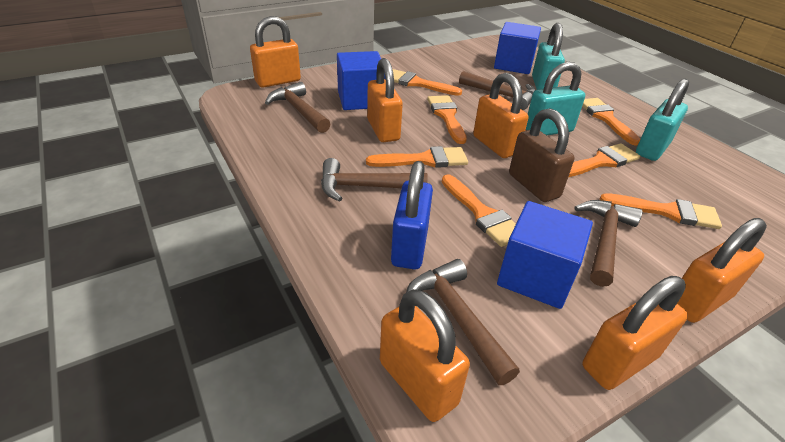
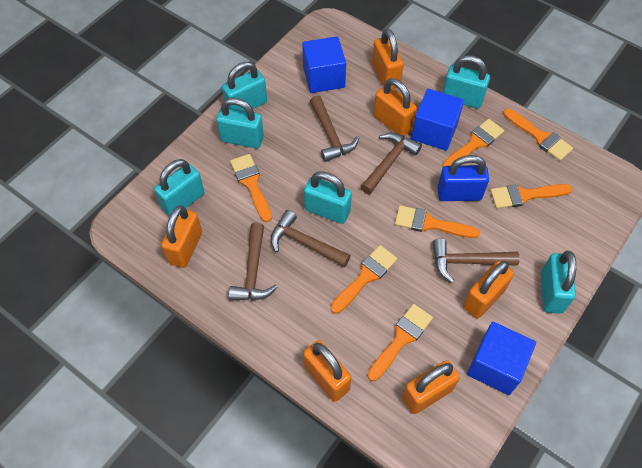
brown padlock: 1 -> 0
turquoise padlock: 3 -> 6

